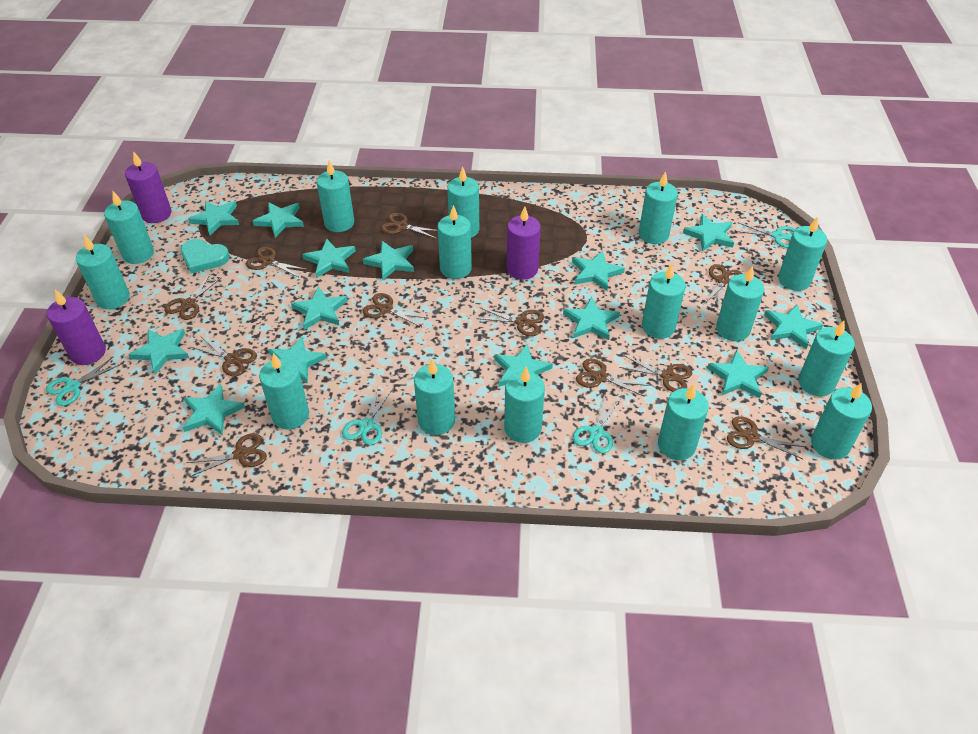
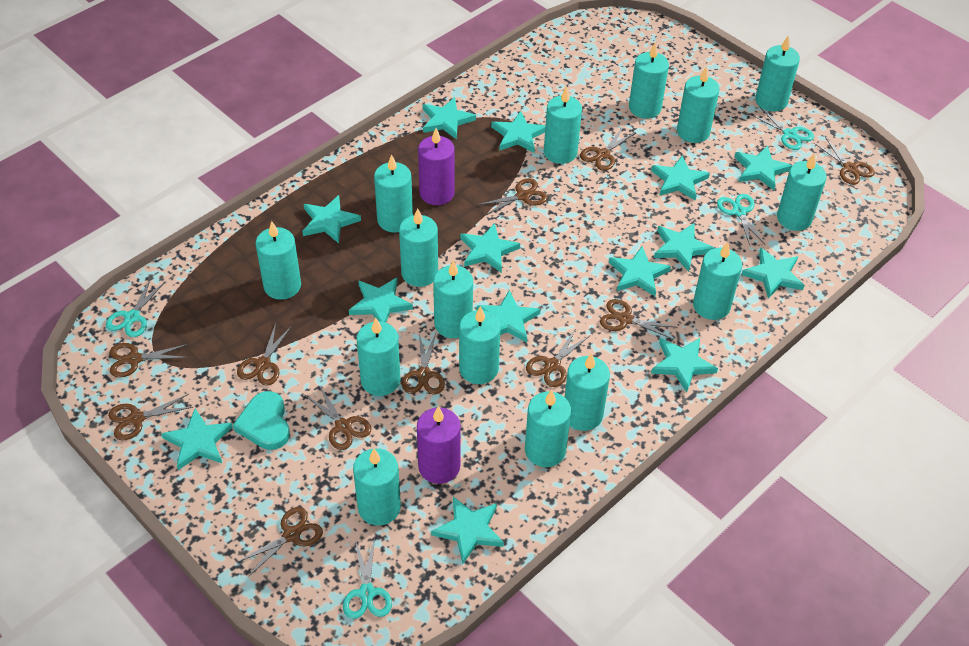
purple candle: 3 -> 2

